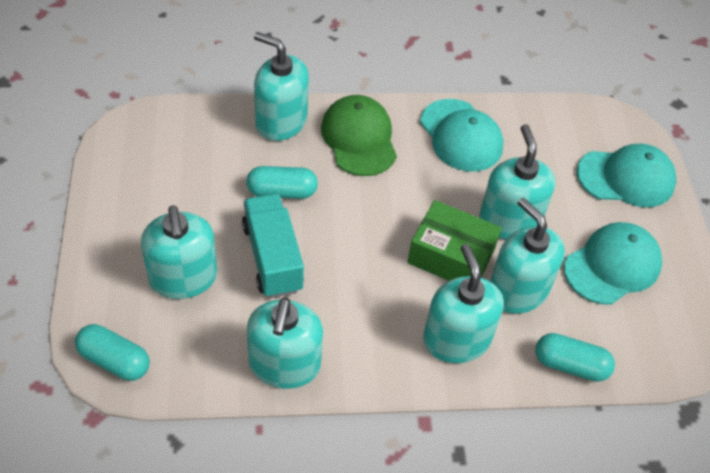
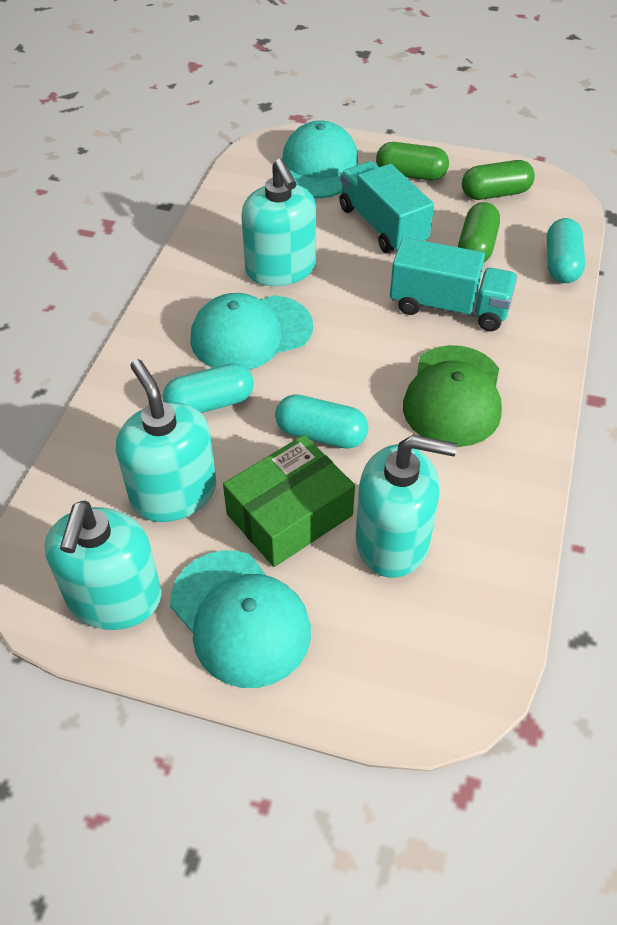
green capsule: 0 -> 3
turquoise soap dispenser: 6 -> 4
turquoise truck: 1 -> 2

